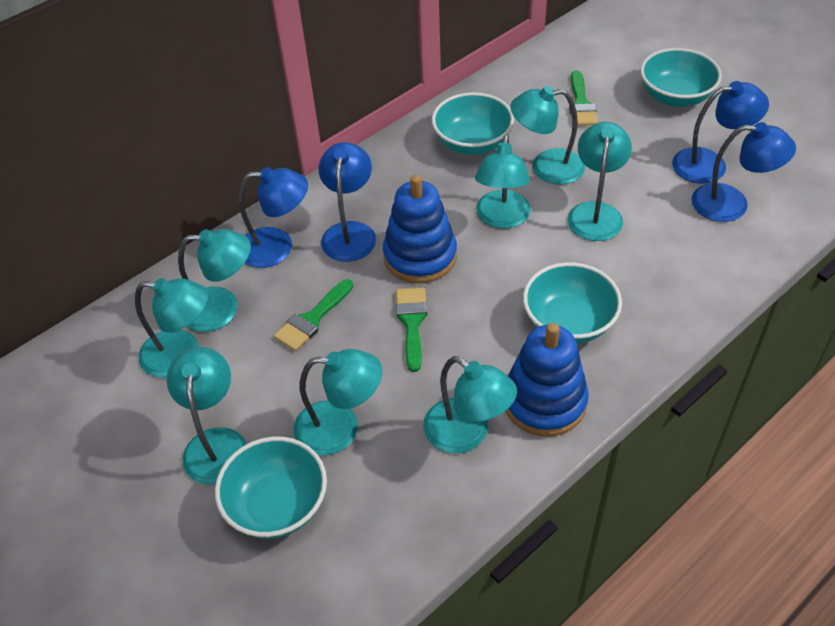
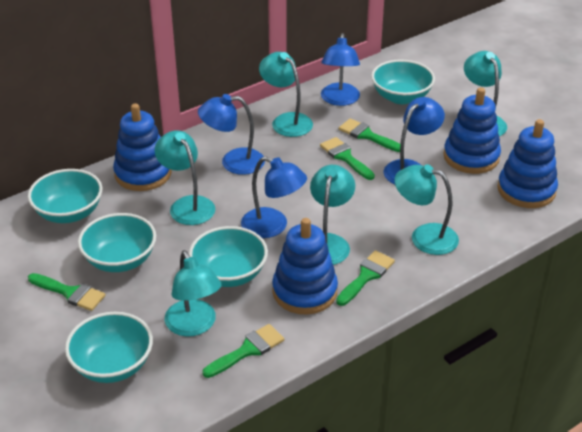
blue stacking toy: 2 -> 4
green brush: 3 -> 5
turquoise bowl: 4 -> 5
turquoise lamp: 8 -> 6

